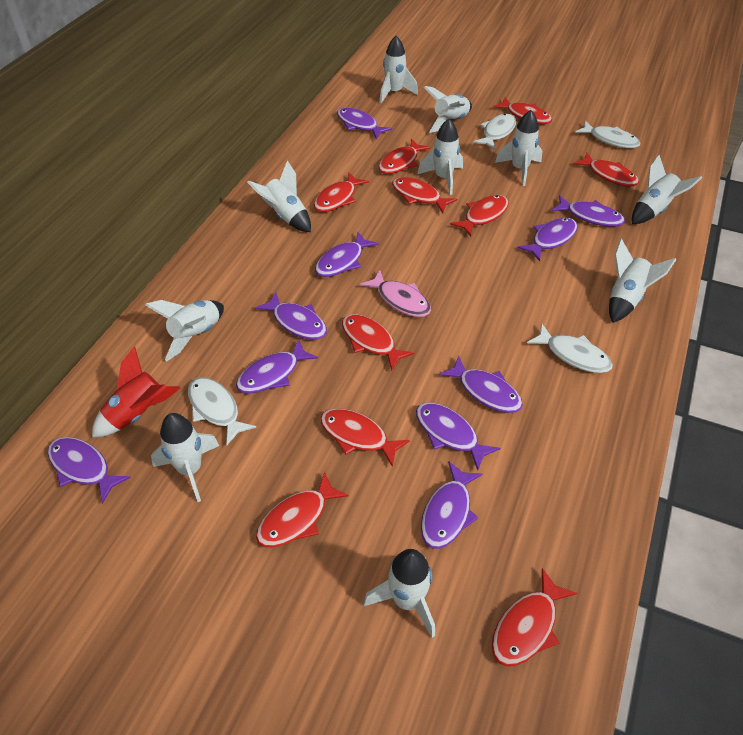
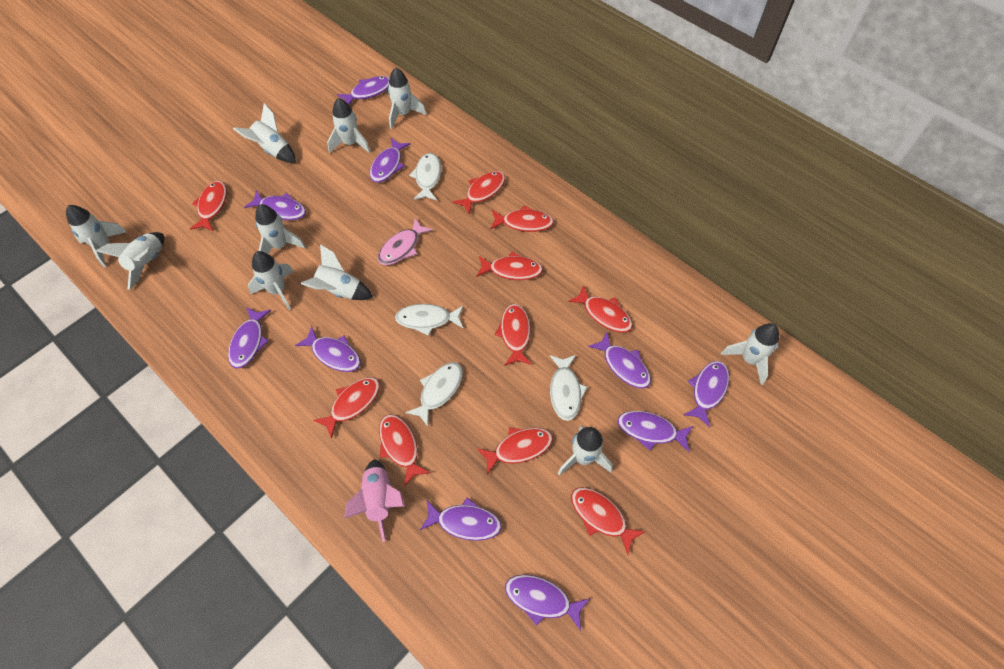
pink rocket: 0 -> 1
red rocket: 1 -> 0

